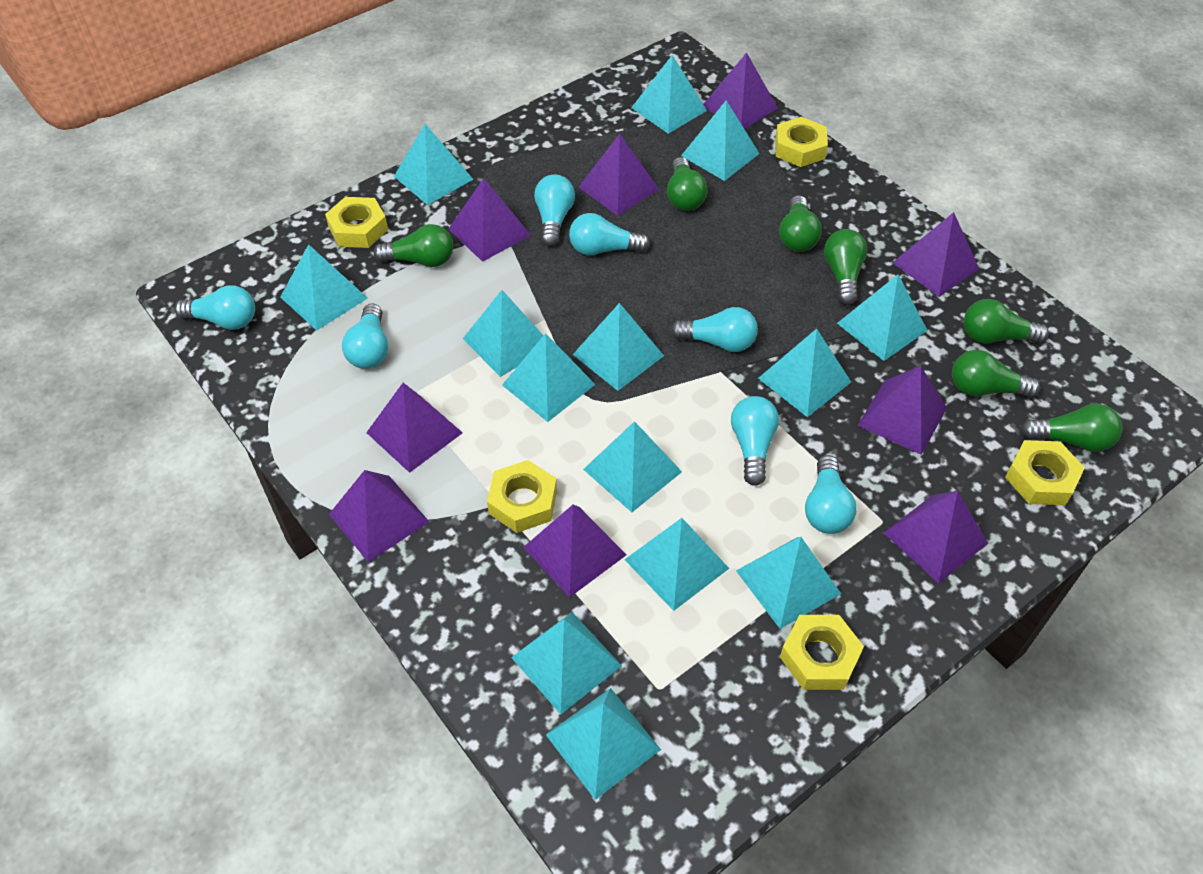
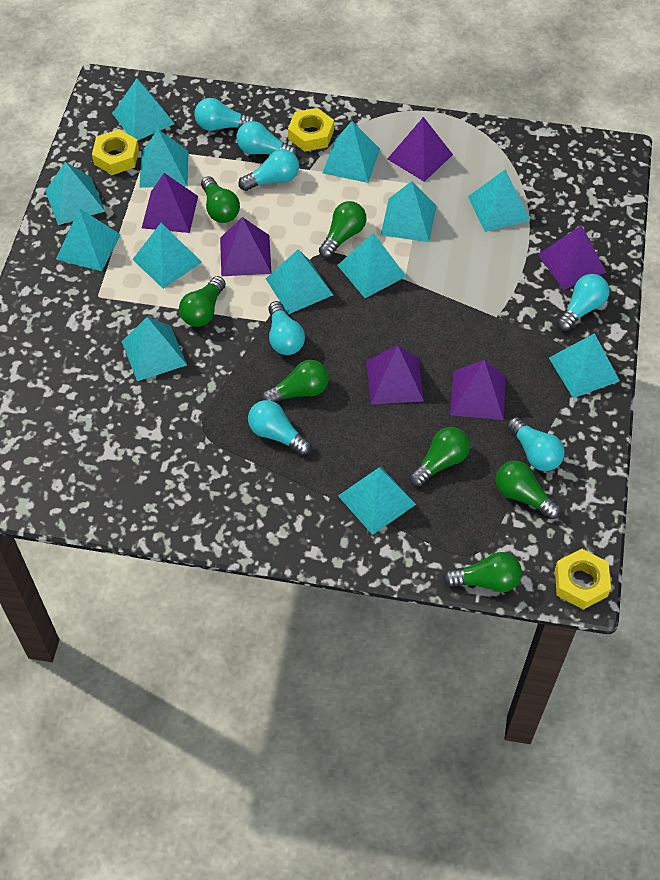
purple pyramid: 9 -> 6
turquoise pyramid: 14 -> 13
yellow nut: 5 -> 3

